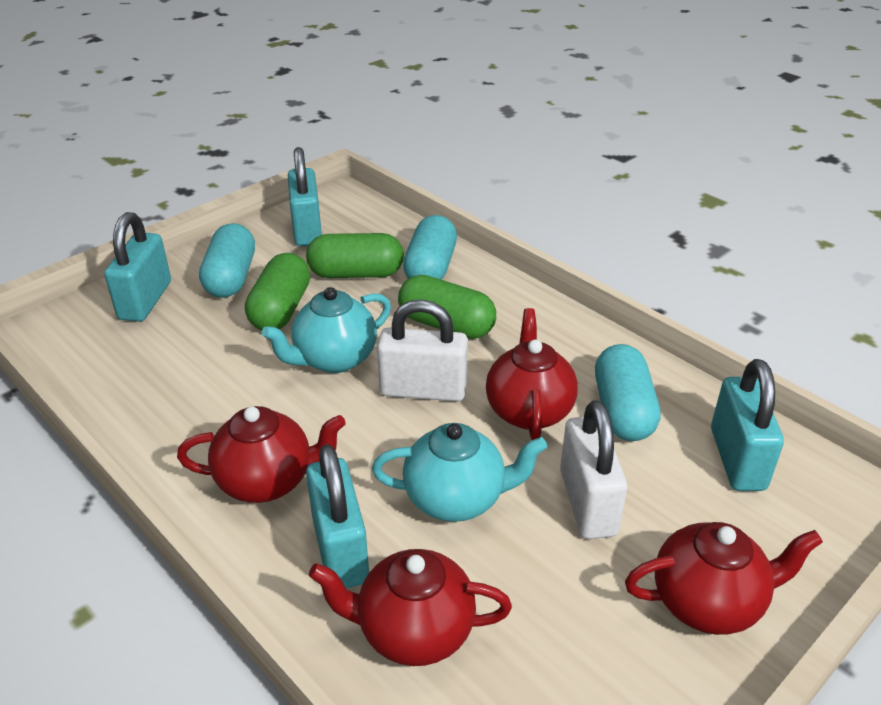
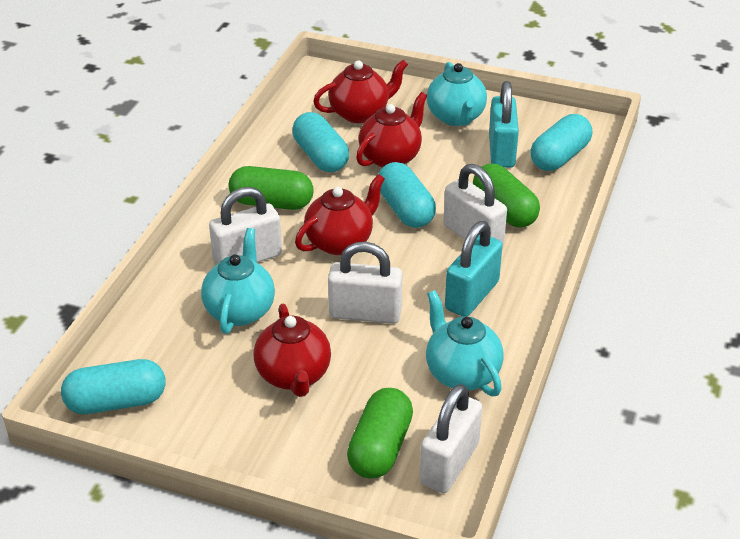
turquoise capsule: 3 -> 4
turquoise padlock: 4 -> 2
turquoise teapot: 2 -> 3
white padlock: 2 -> 4

